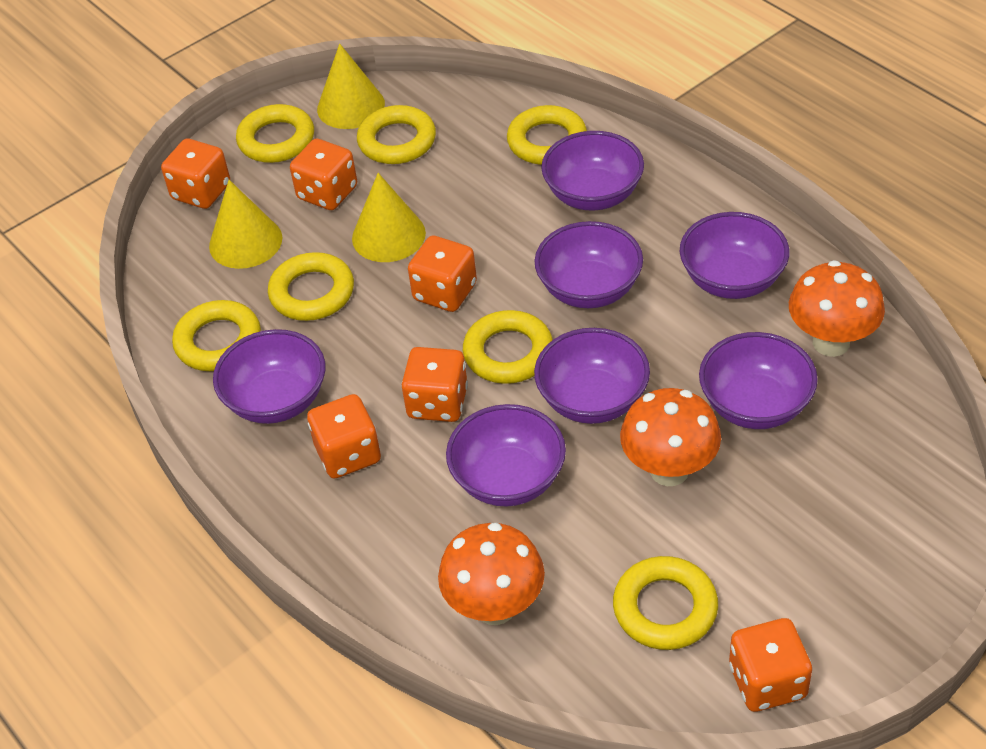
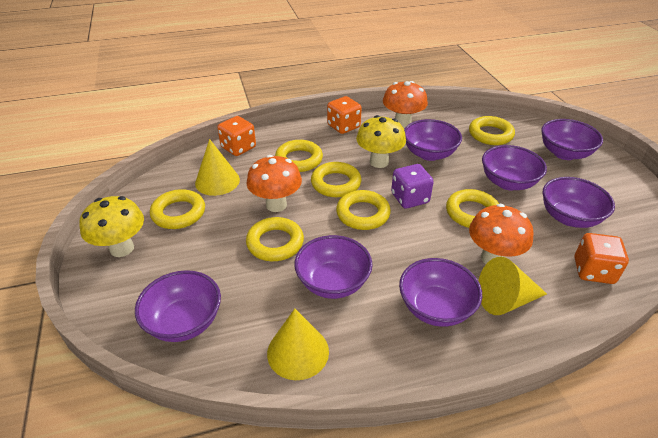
orange dice: 6 -> 3
purple dice: 0 -> 1
yellow mushroom: 0 -> 2

